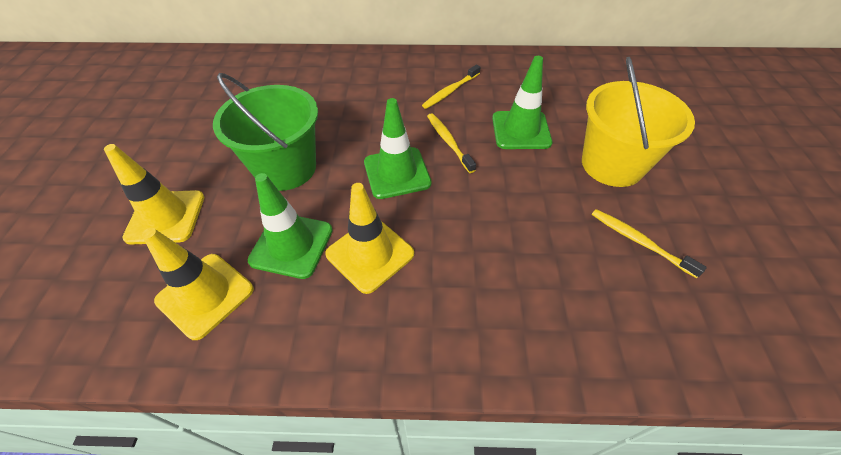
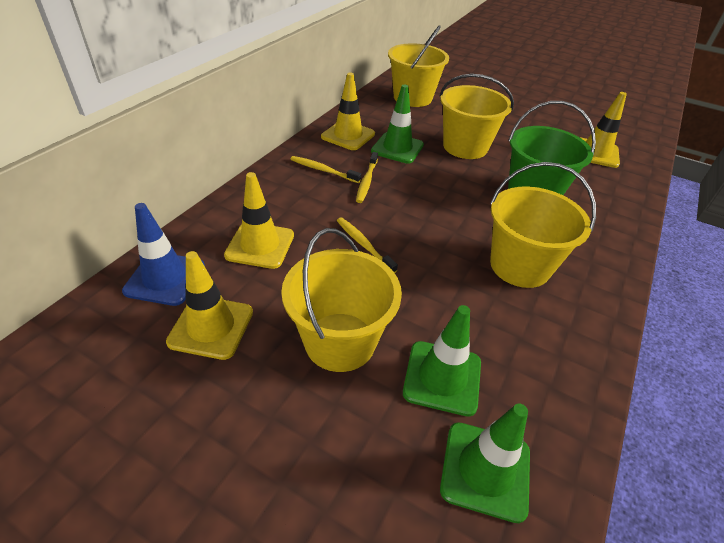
blue traffic cone: 0 -> 1
yellow bucket: 1 -> 4
yellow traffic cone: 3 -> 4

